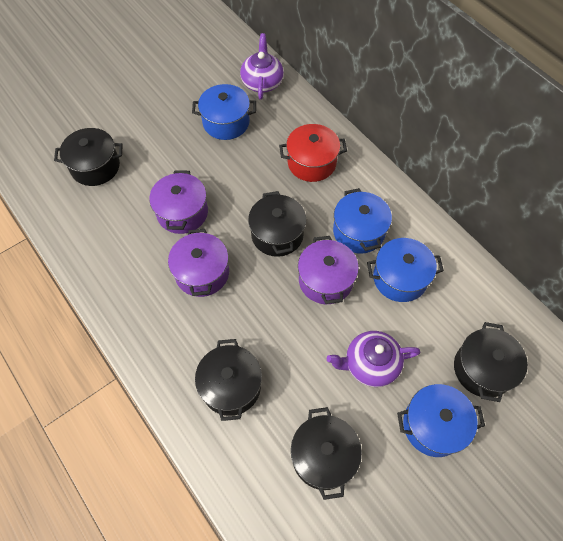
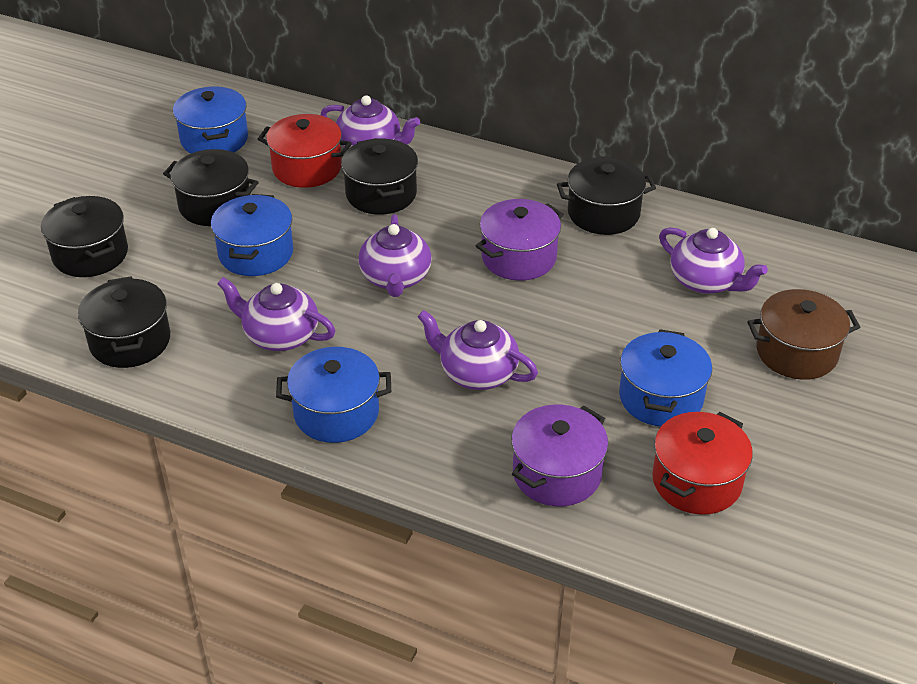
brown pot: 0 -> 1
purple pot: 3 -> 2
purple teapot: 2 -> 5
red pot: 1 -> 2

